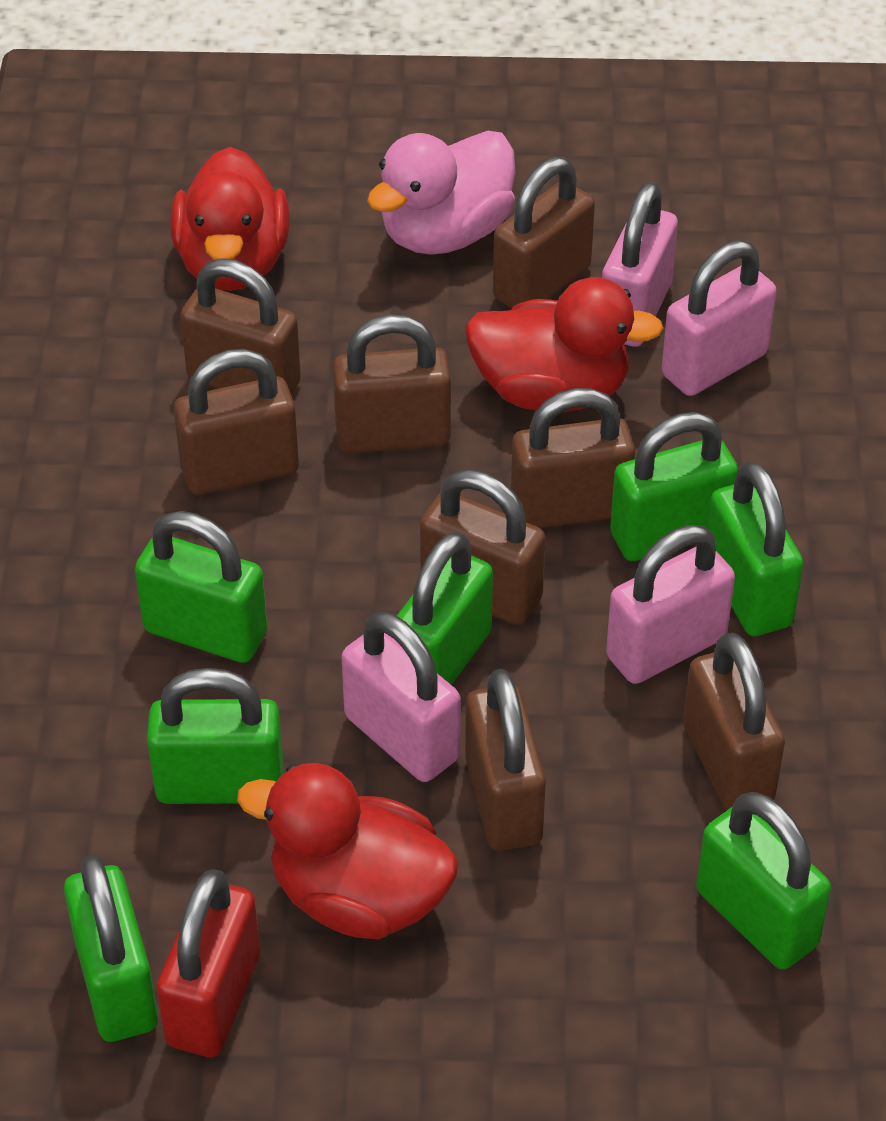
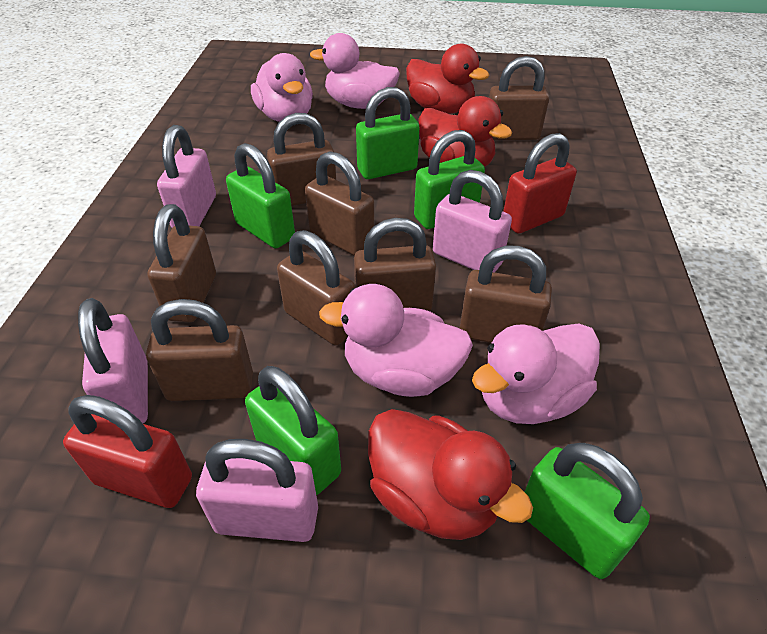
green padlock: 7 -> 5
pink duck: 1 -> 4
red padlock: 1 -> 2

